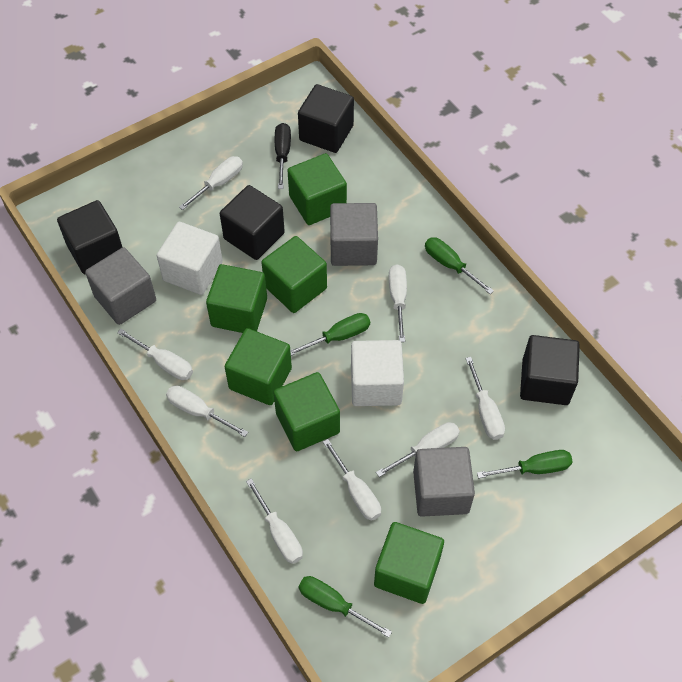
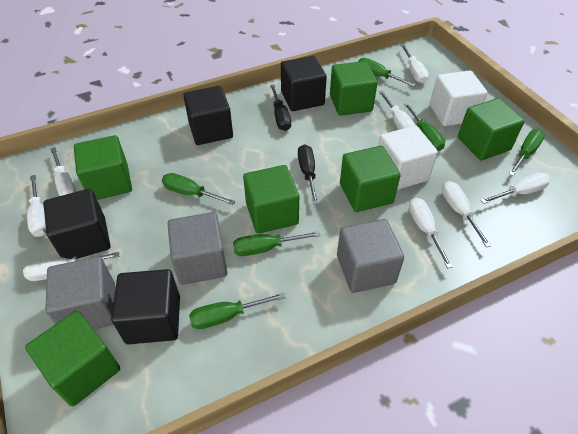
black screwdriver: 1 -> 2
green screwdriver: 4 -> 6

